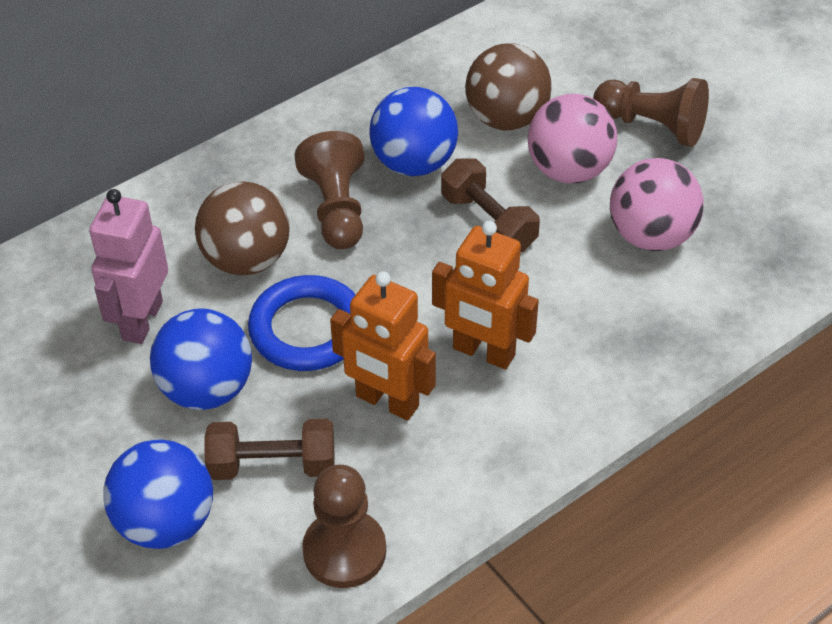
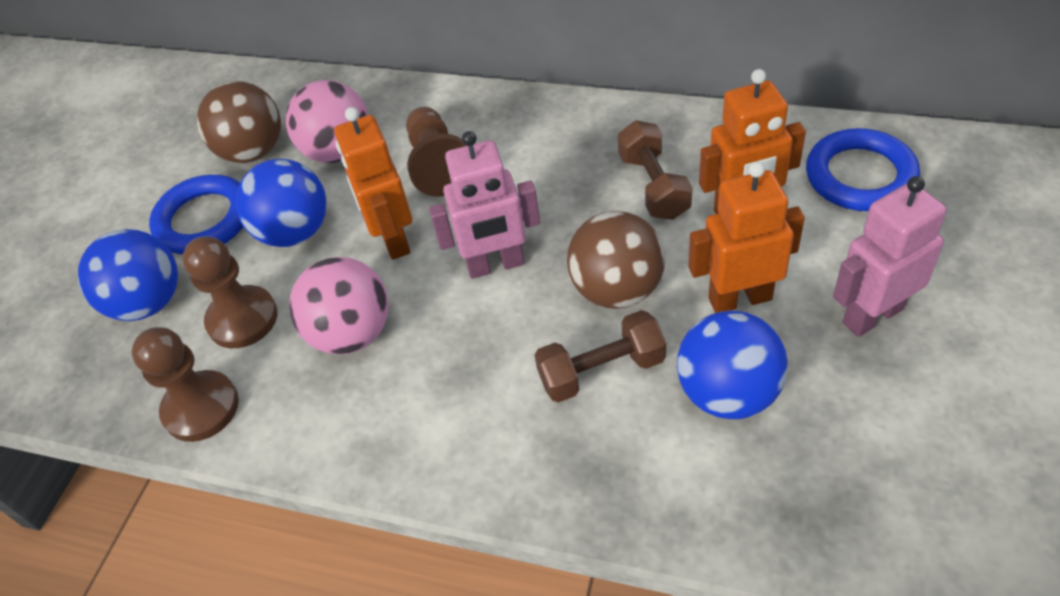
blue ring: 1 -> 2
orange robot: 2 -> 3
pink robot: 1 -> 2

